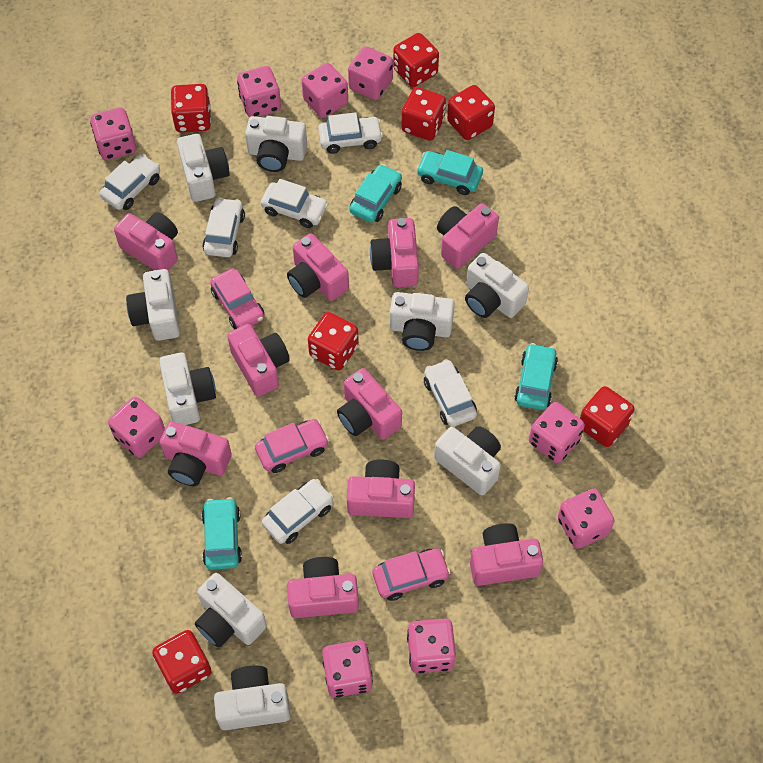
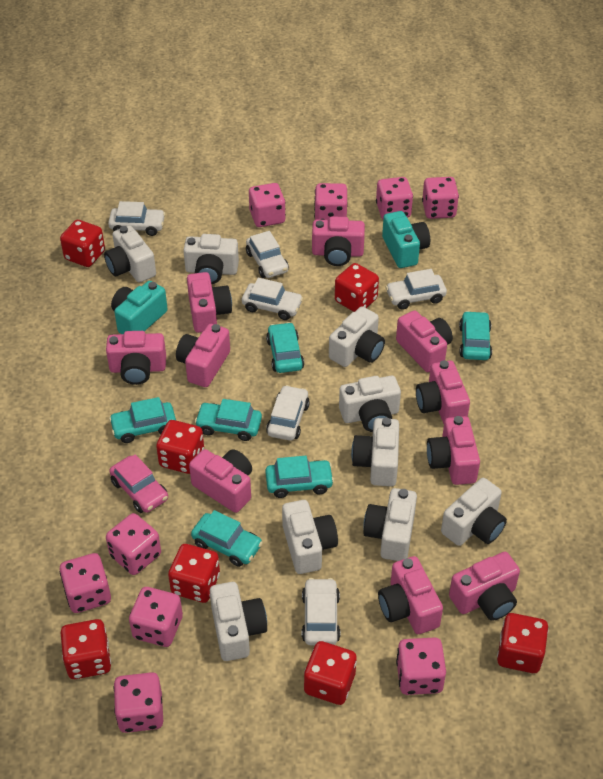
pink car: 3 -> 1
turquoise camera: 0 -> 2
turquoise car: 4 -> 6

